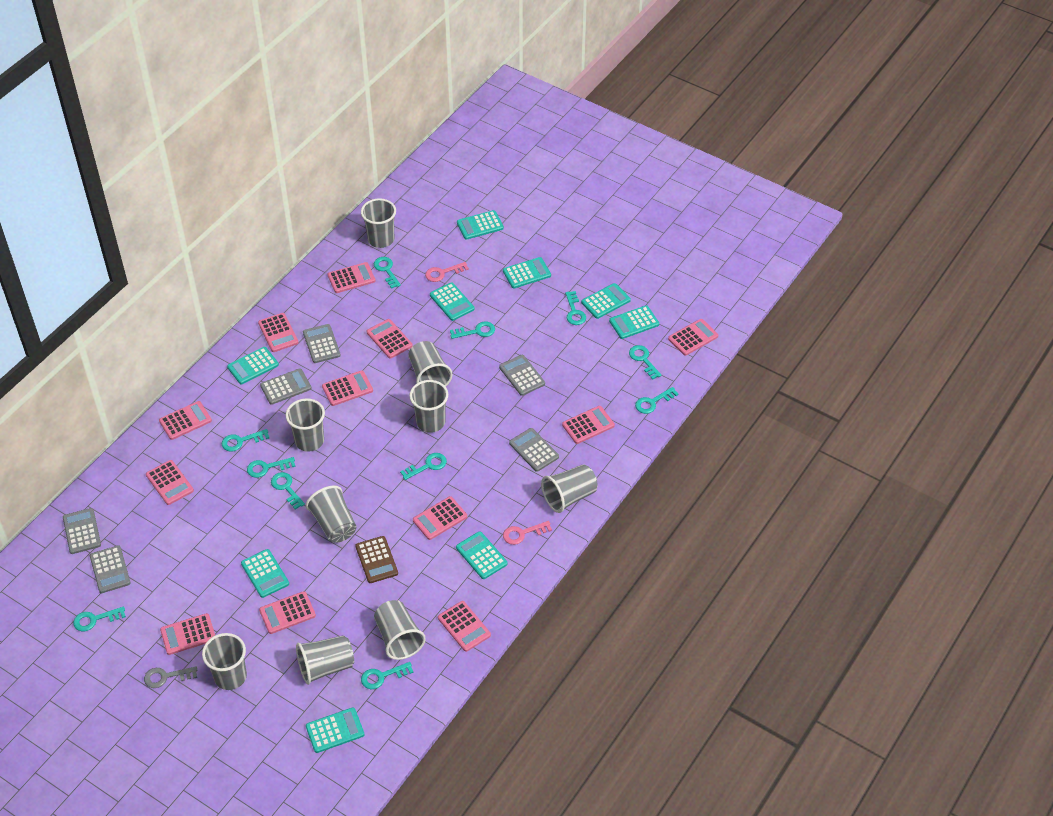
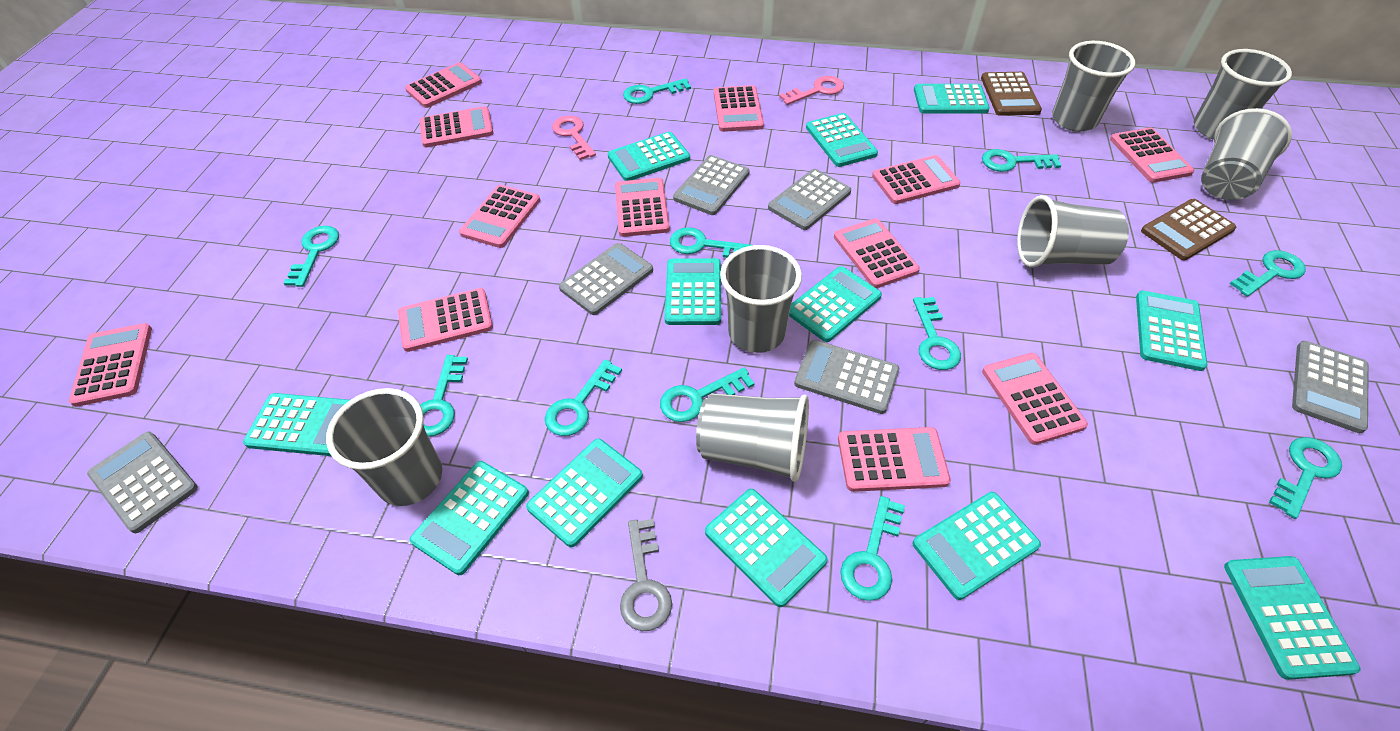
brown calculator: 1 -> 2
grey cup: 9 -> 7
turquoise calculator: 9 -> 12

